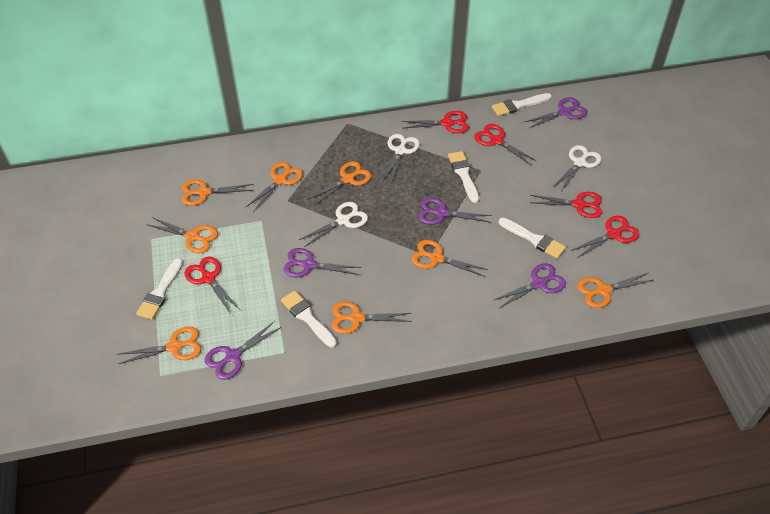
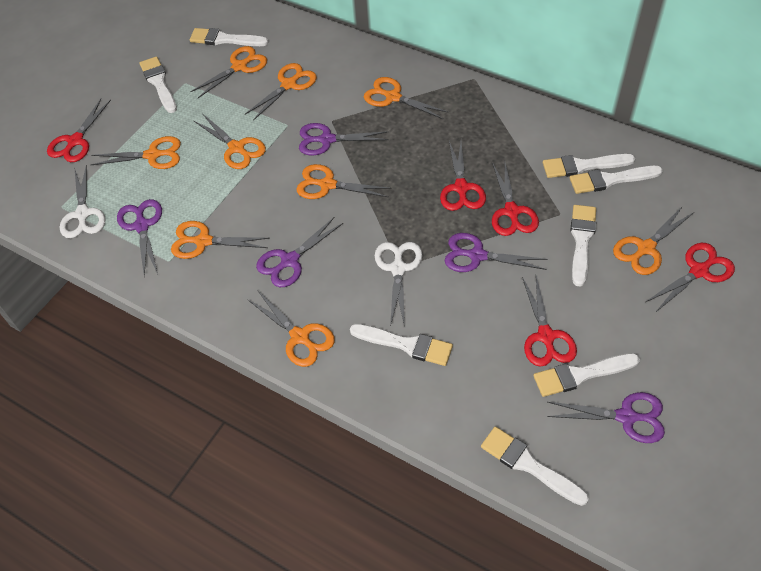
orange scissors: 8 -> 9
white brush: 5 -> 8
white scissors: 3 -> 2

